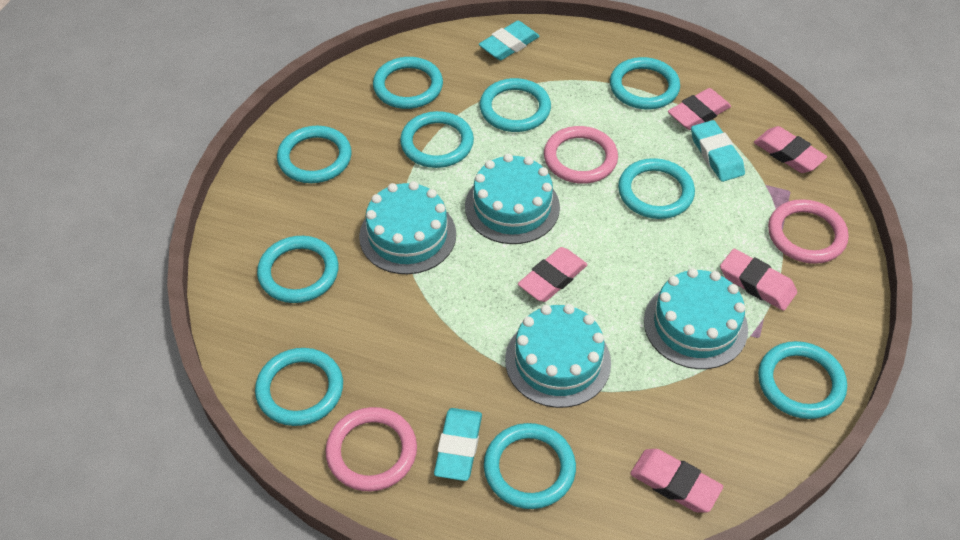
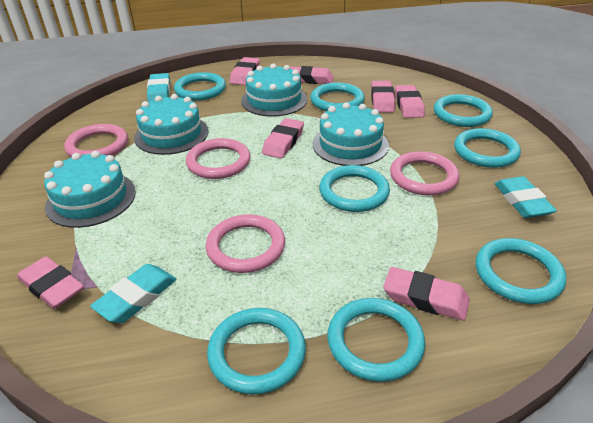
pink eraser: 5 -> 7
pink ring: 3 -> 4
turquoise ring: 10 -> 8

